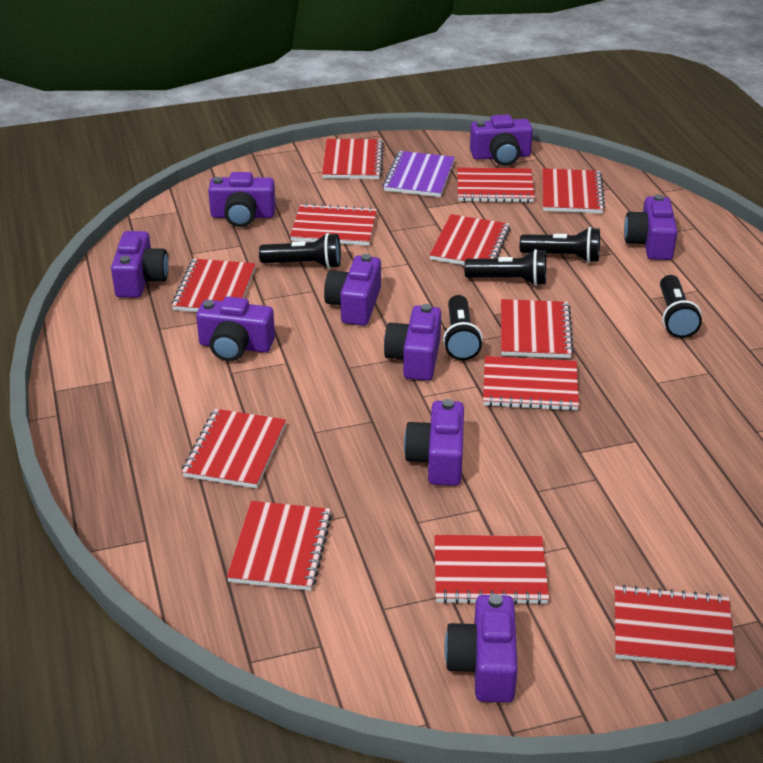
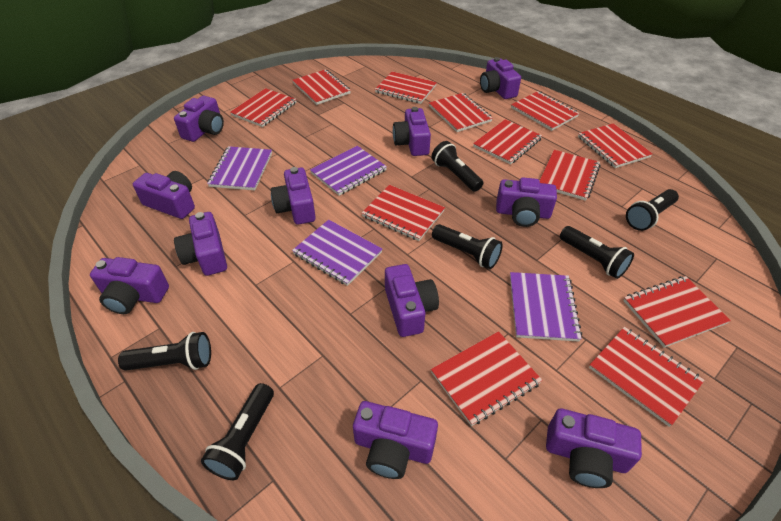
black flashlight: 5 -> 6
purple camera: 9 -> 11
purple notebook: 1 -> 4

